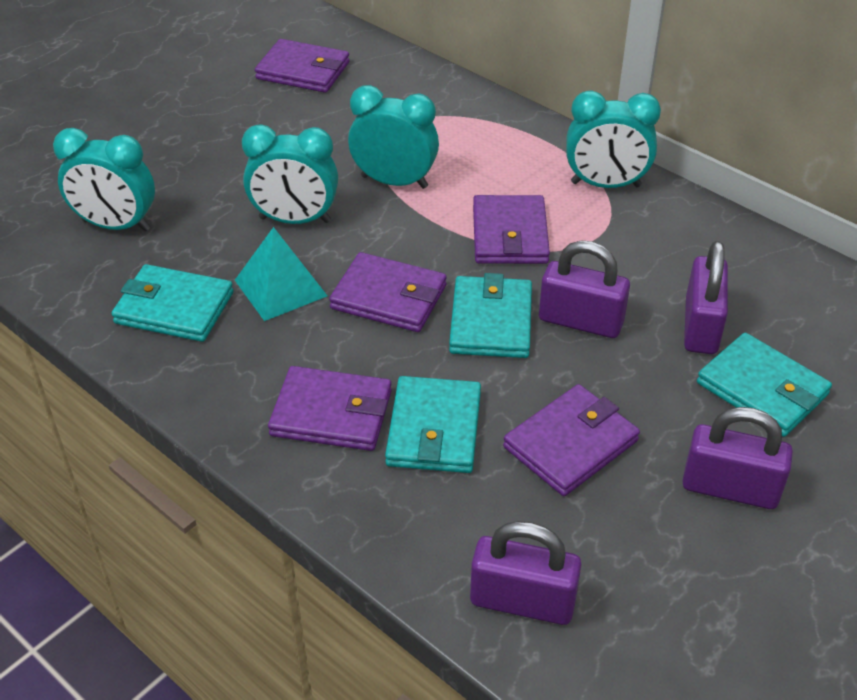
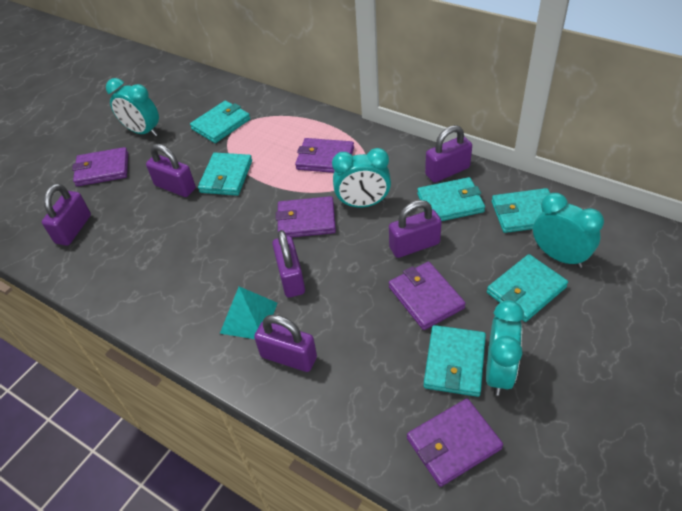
purple padlock: 4 -> 6
turquoise wallet: 4 -> 6

